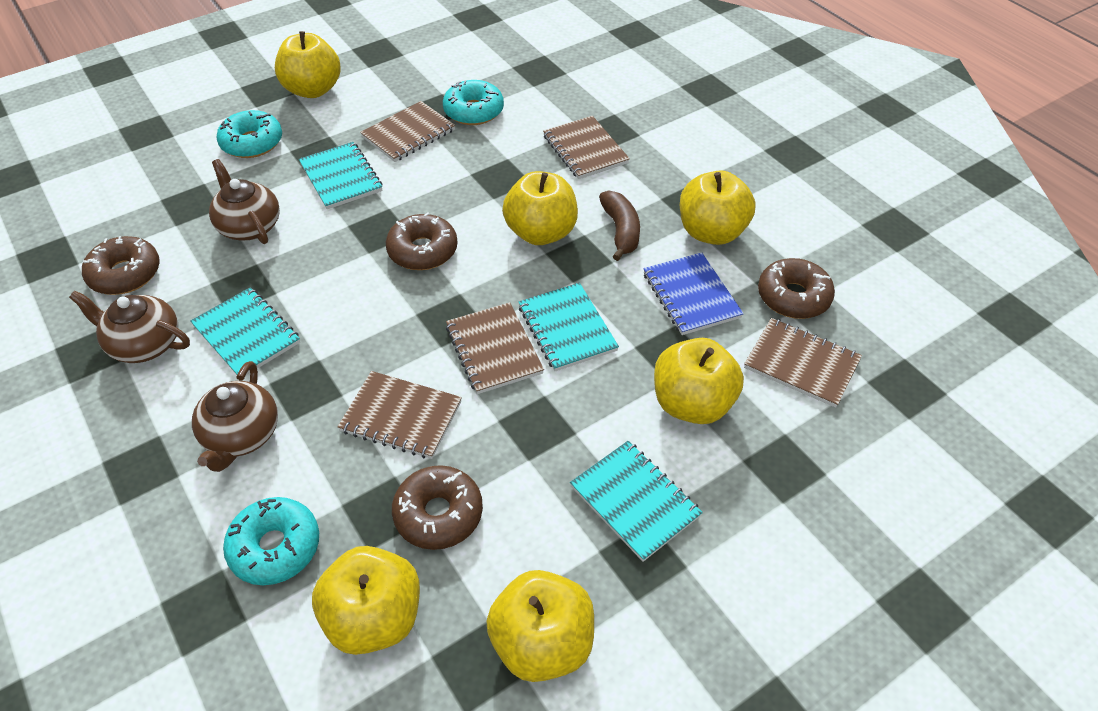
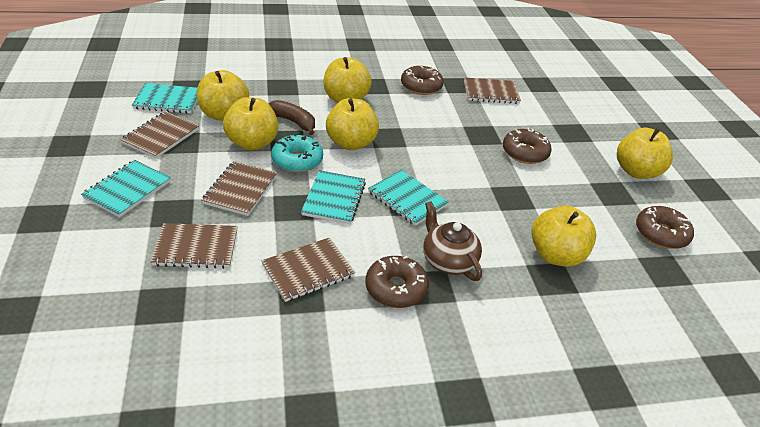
blue notebook: 1 -> 0
brown teapot: 3 -> 1
turquoise donut: 3 -> 1

